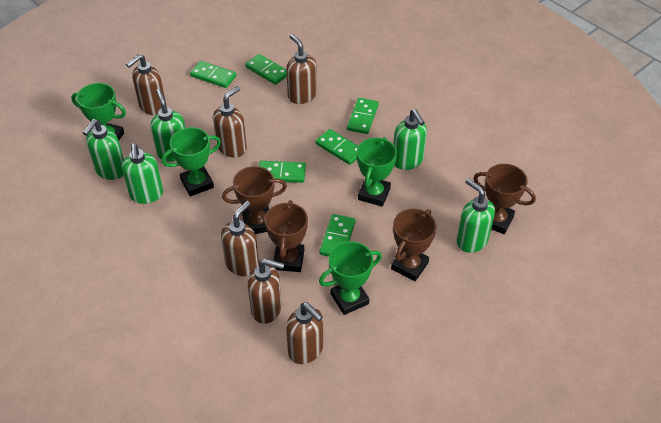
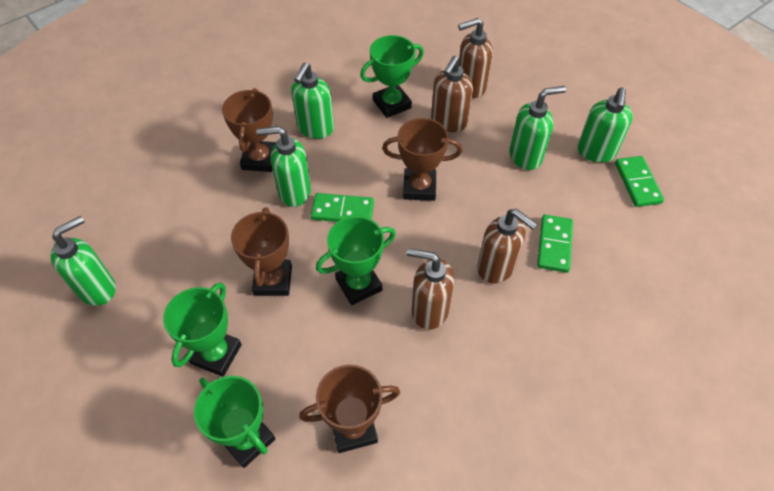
brown soap dispenser: 6 -> 4
green domino: 6 -> 3

